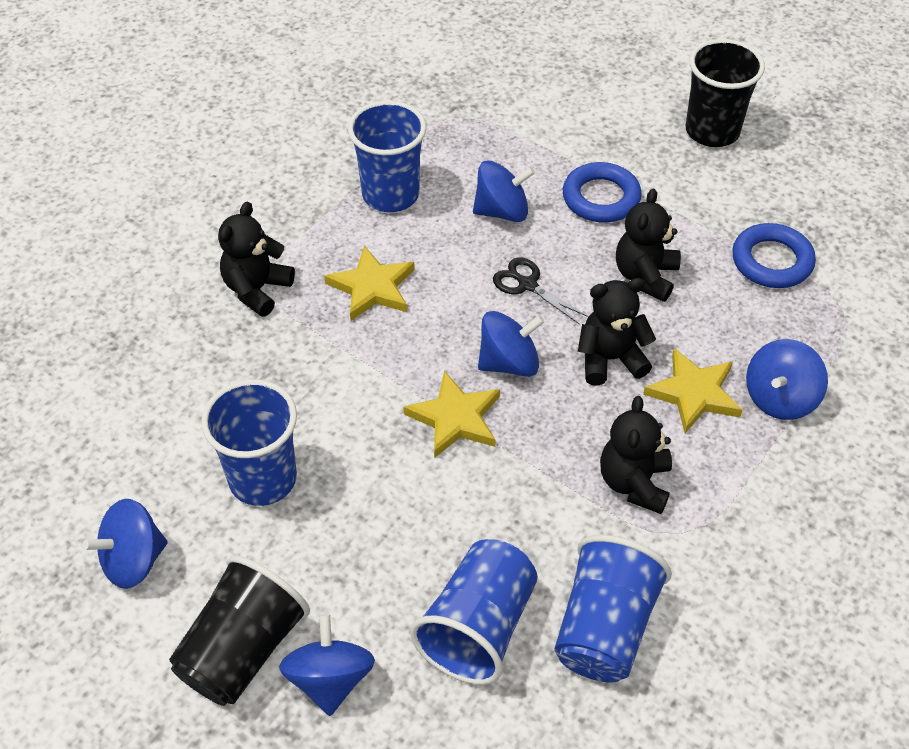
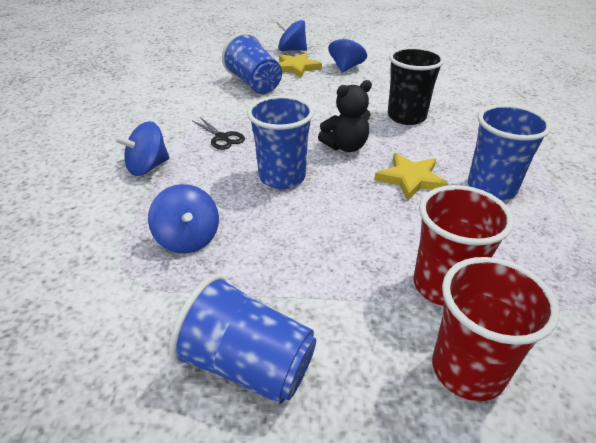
black cup: 2 -> 1
black teddy bear: 4 -> 1
blue ring: 2 -> 0
blue spinning top: 5 -> 4
red cup: 0 -> 2
yellow star: 3 -> 2

